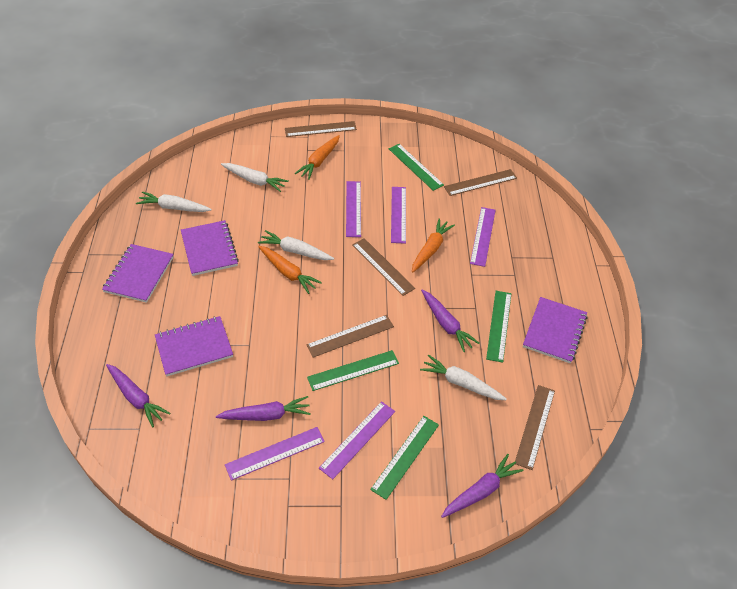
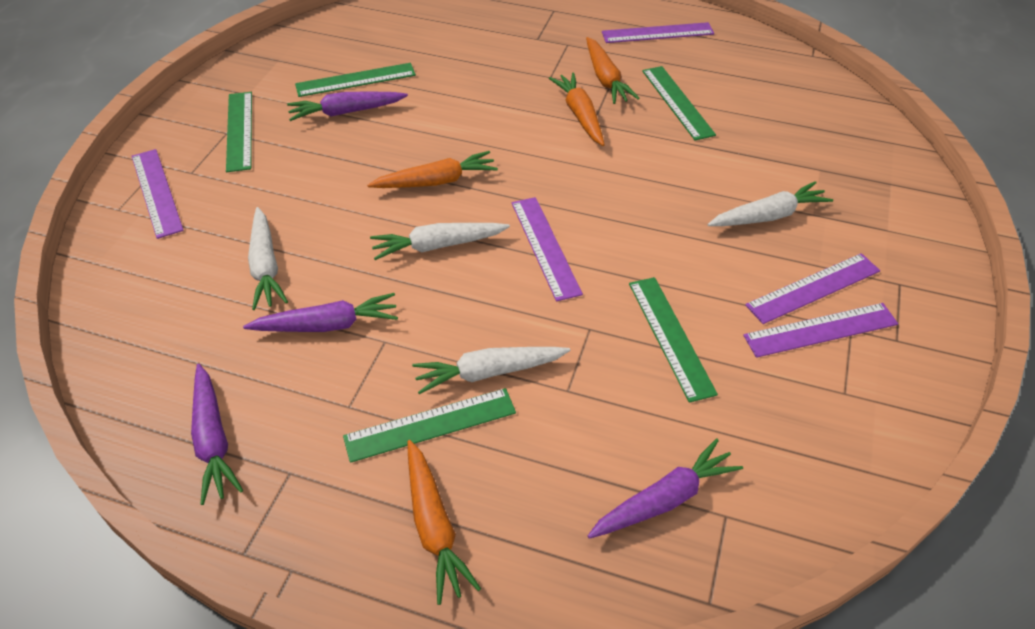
brown ruler: 5 -> 0
green ruler: 4 -> 5
orange carrot: 3 -> 4
purple notebook: 4 -> 0

